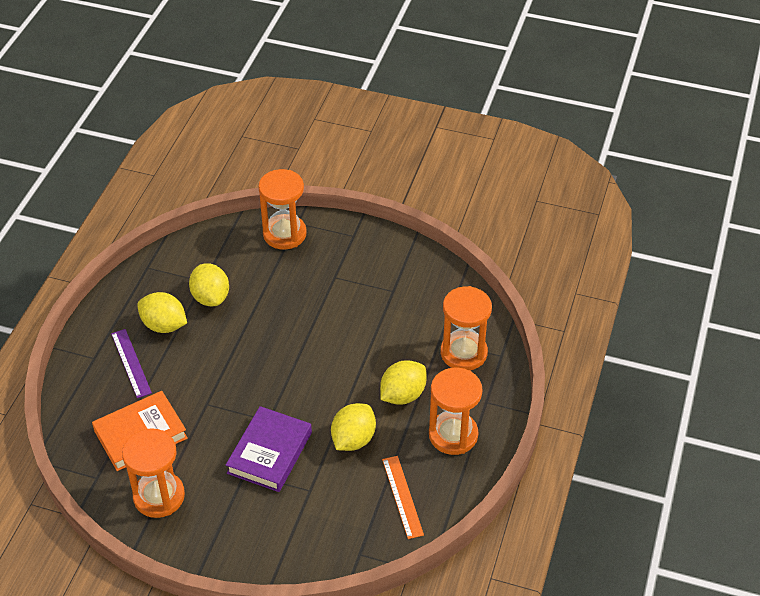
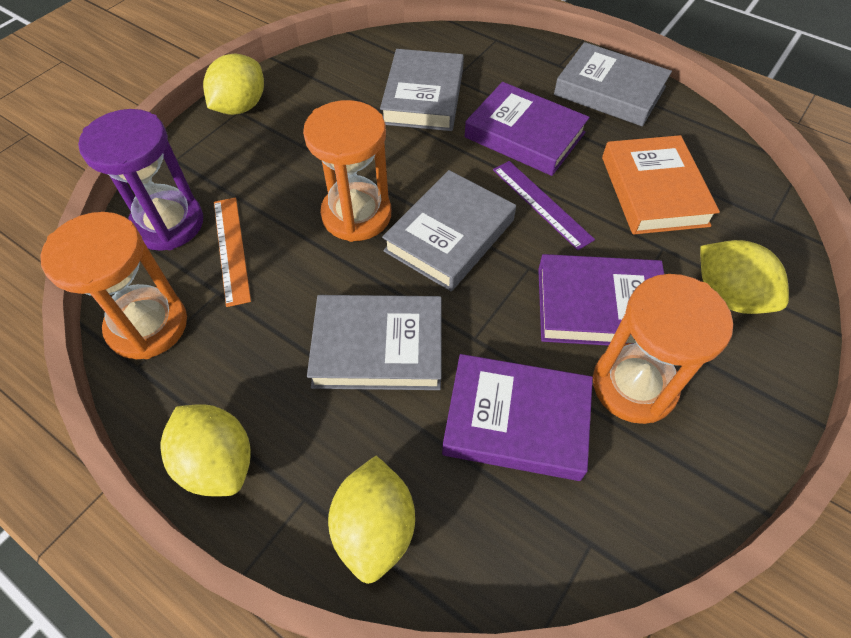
grey book: 0 -> 4
orange hourglass: 4 -> 3
purple book: 1 -> 3
purple hourglass: 0 -> 1

